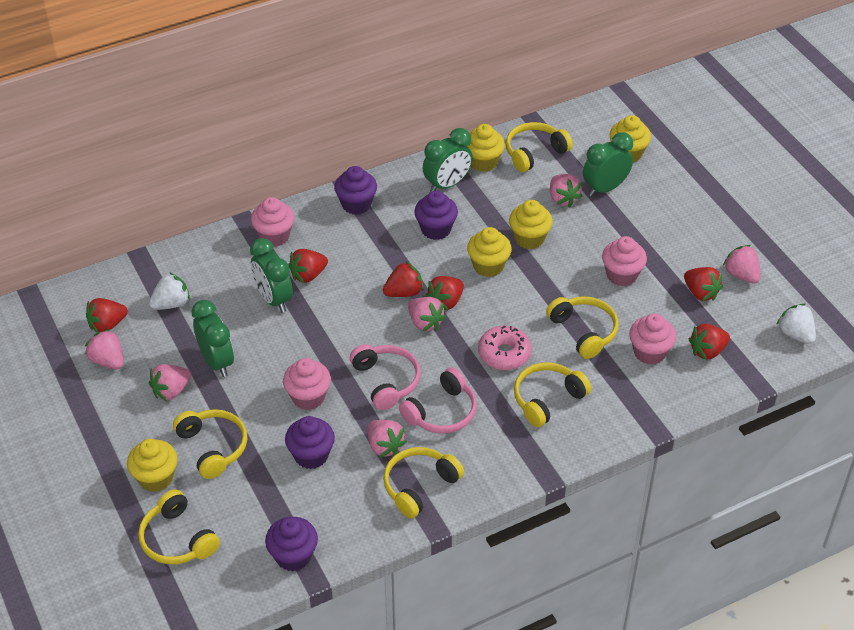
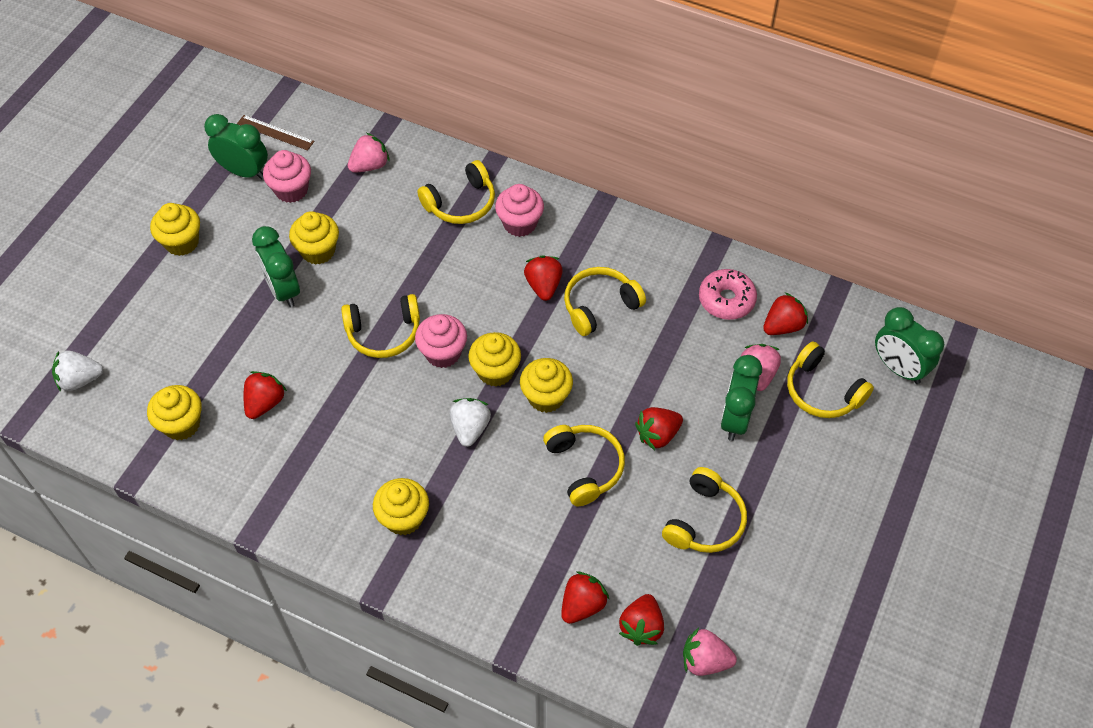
brown ruler: 0 -> 1
pink cupcake: 4 -> 3
pink headphones: 2 -> 0
pink strawberry: 6 -> 3
purple cupcake: 4 -> 0
yellow cupcake: 5 -> 6

